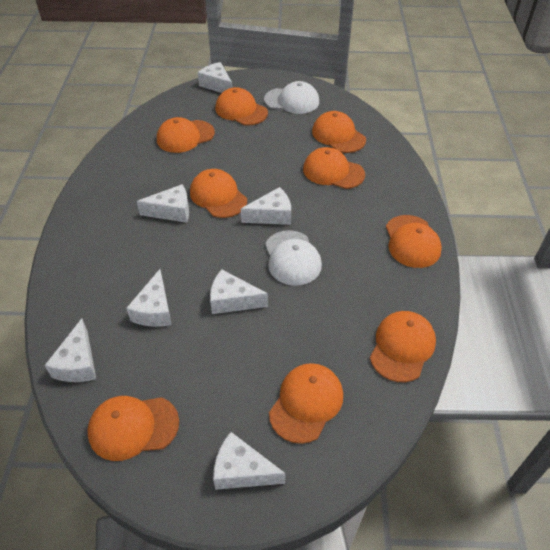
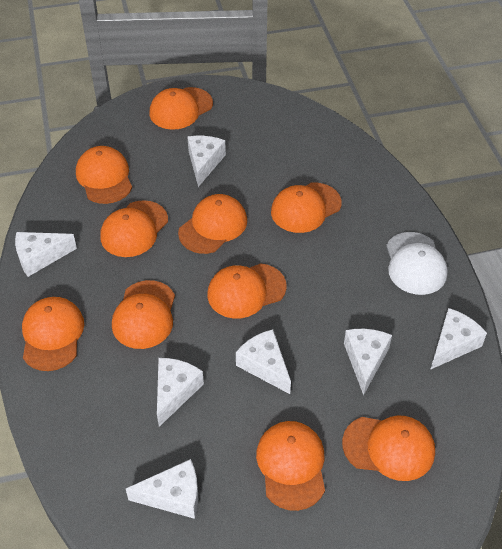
orange cap: 9 -> 10
white cap: 2 -> 1

